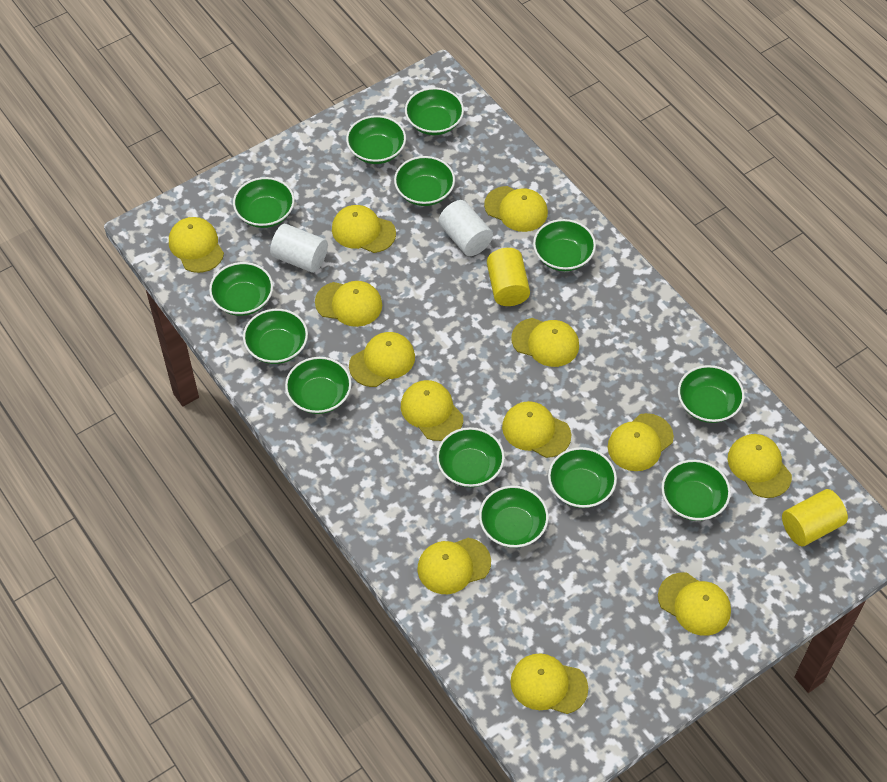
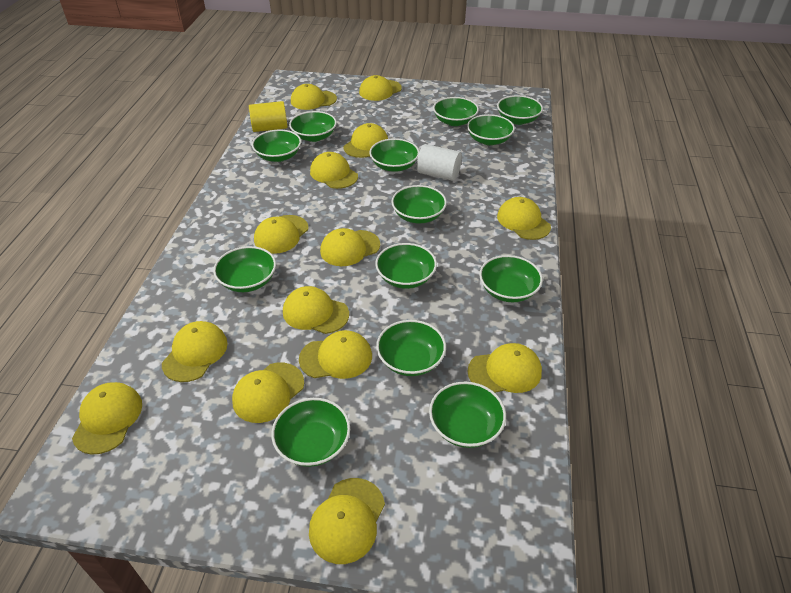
white cylinder: 2 -> 1
yellow cap: 13 -> 14
yellow cylinder: 2 -> 1

